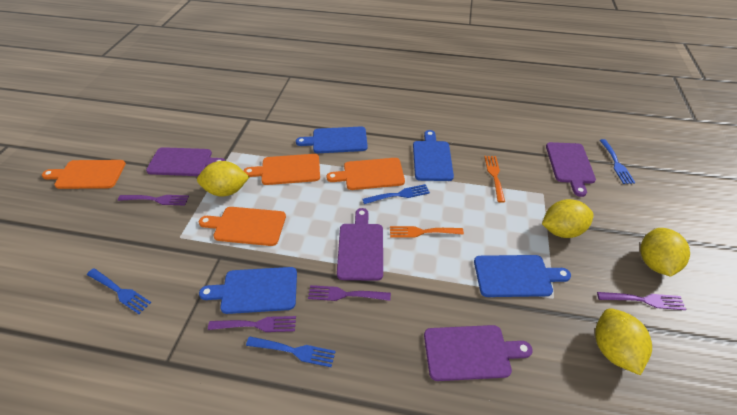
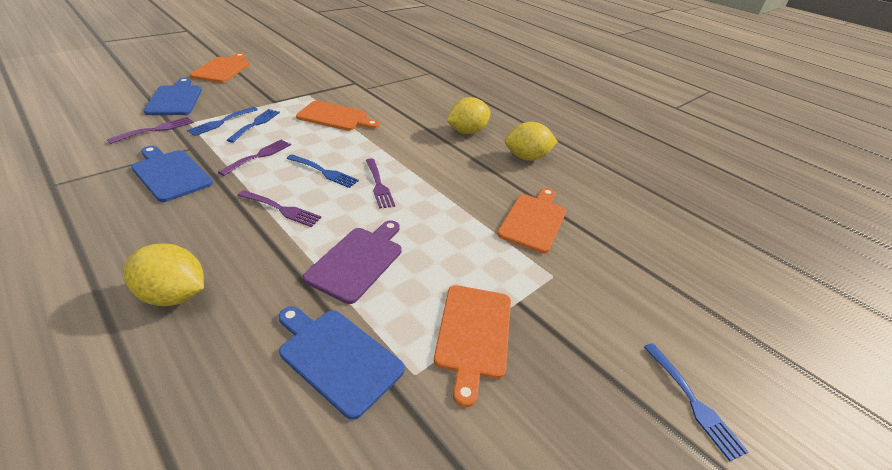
blue cutting board: 4 -> 3
orange fork: 2 -> 0
purple cutting board: 4 -> 1
yellow lemon: 4 -> 3

